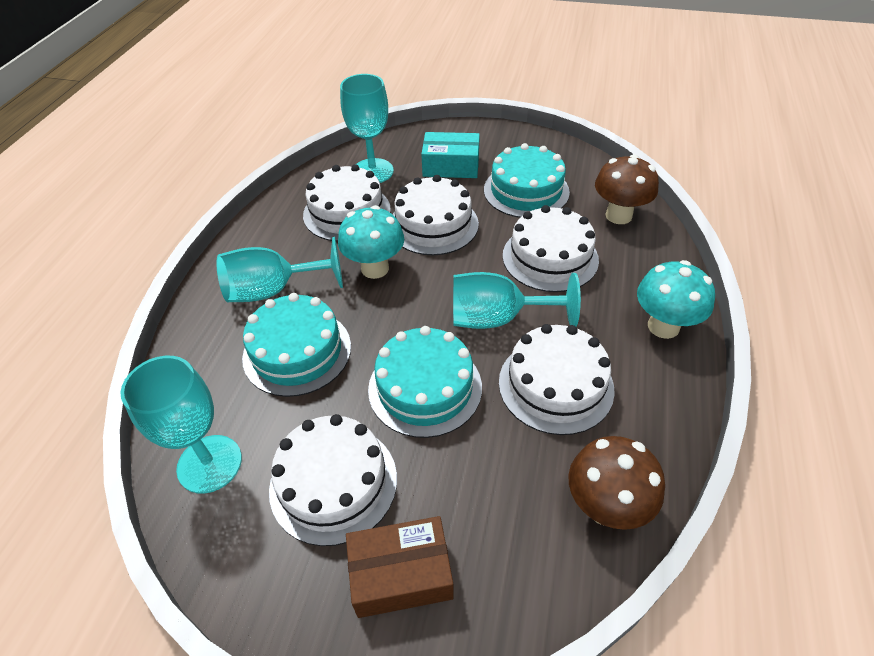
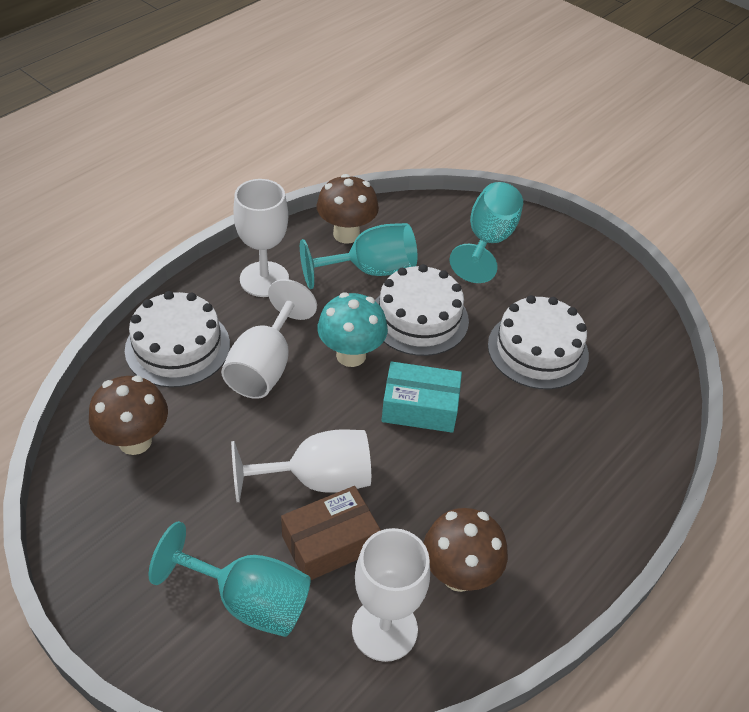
brown mushroom: 2 -> 3
turquoise cake: 3 -> 0
turquoise goblet: 4 -> 3
turquoise mushroom: 2 -> 1
white cake: 5 -> 3
white goblet: 0 -> 4

